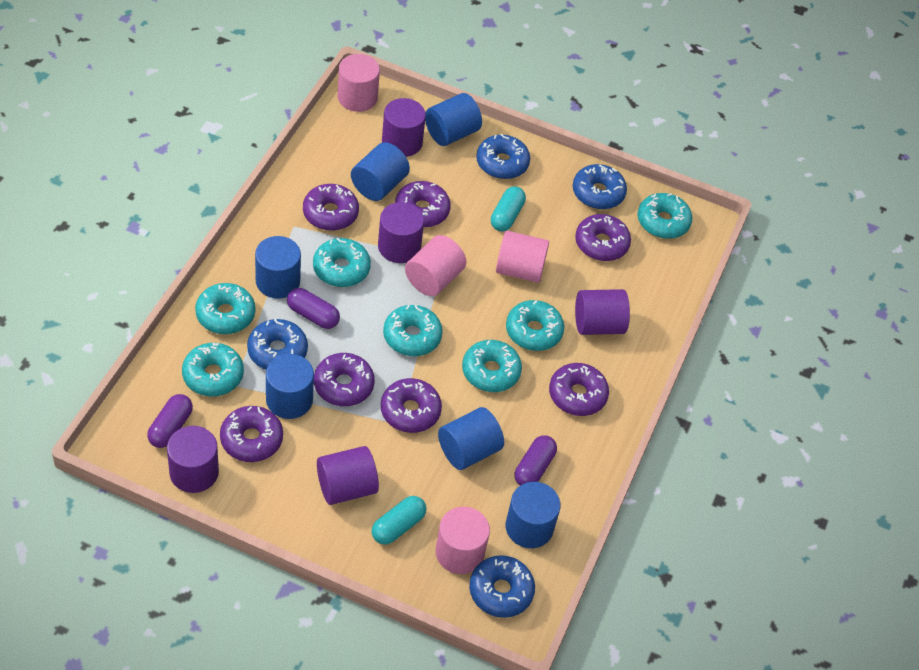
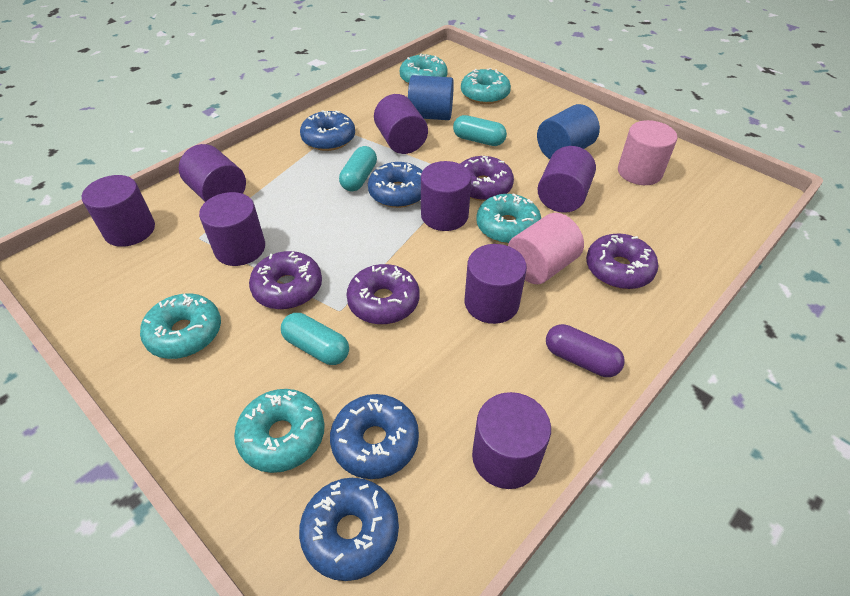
blue cylinder: 6 -> 2
pink cylinder: 4 -> 2
purple capsule: 3 -> 1
purple cylinder: 5 -> 8
purple donut: 7 -> 4
turquoise capsule: 2 -> 3
turquoise donut: 7 -> 5

